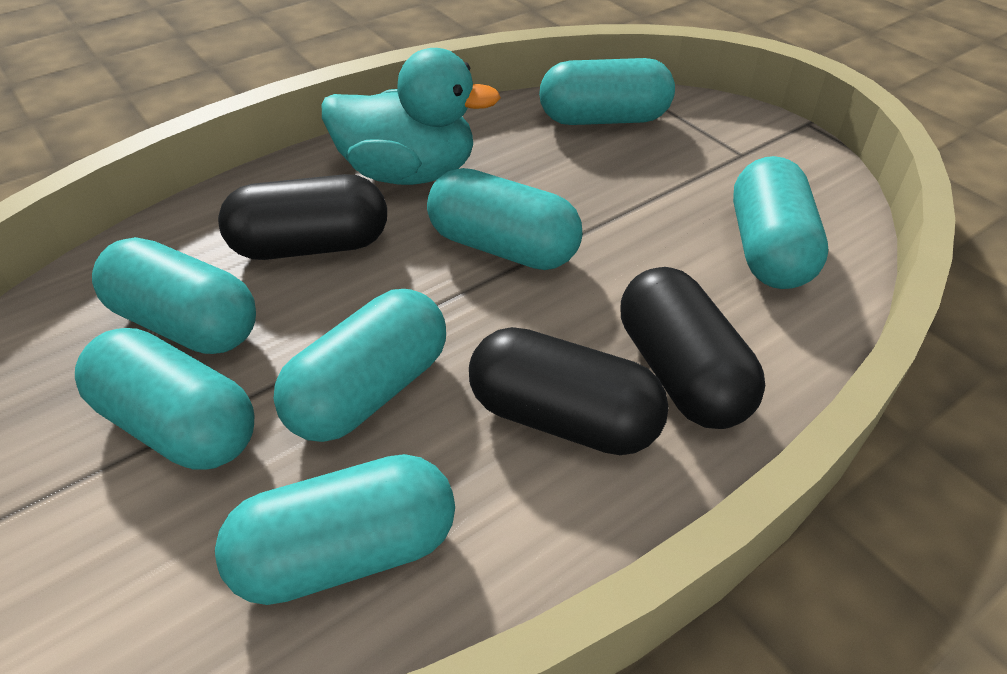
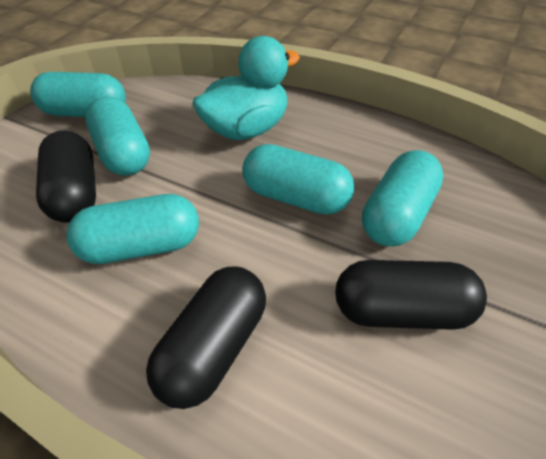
turquoise capsule: 7 -> 5

